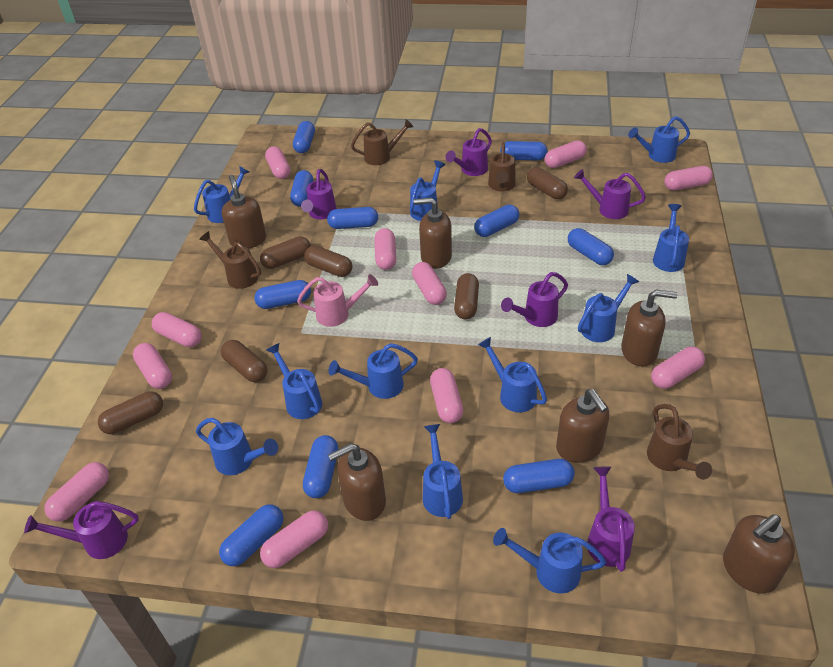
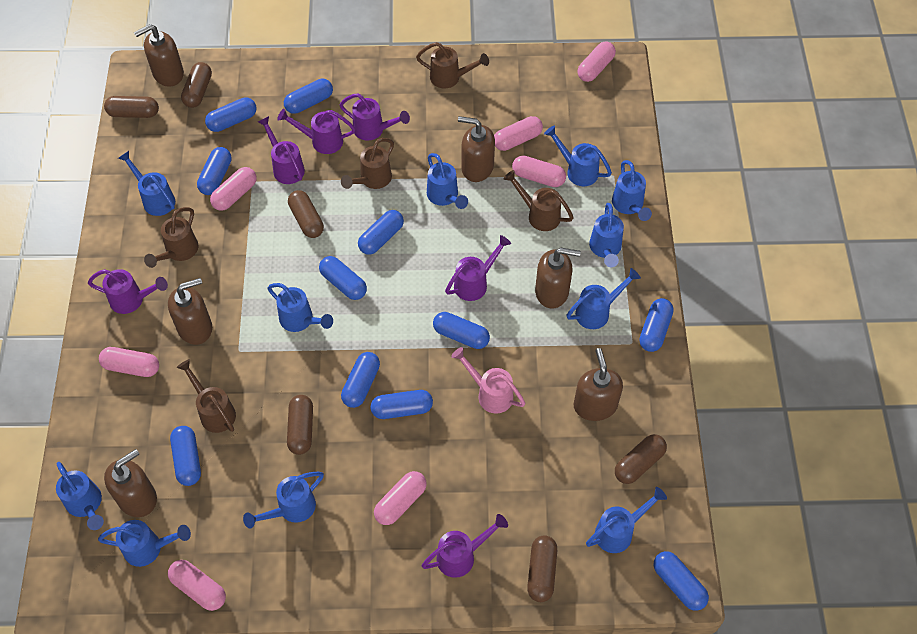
blue capsule: 10 -> 11
brown watering can: 4 -> 5
pink capsule: 11 -> 7

